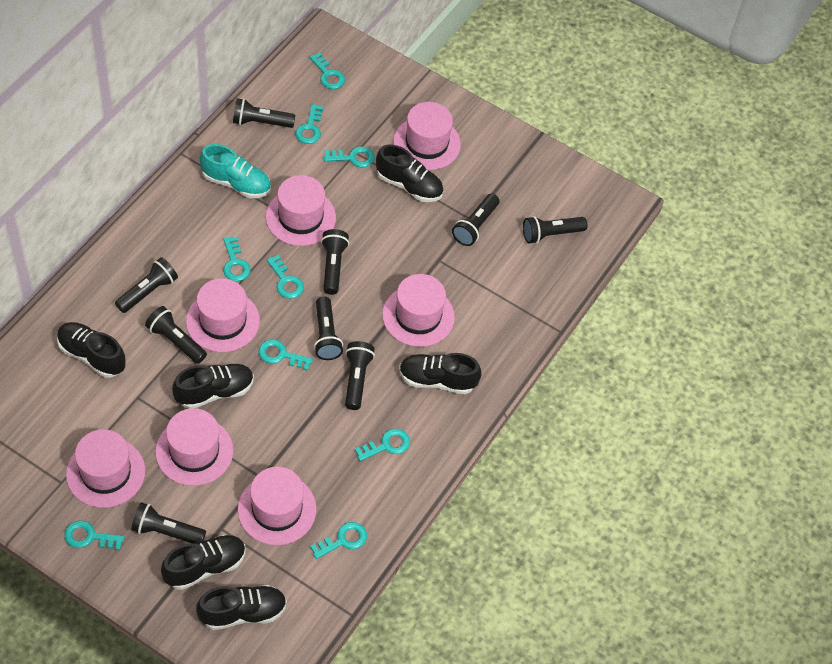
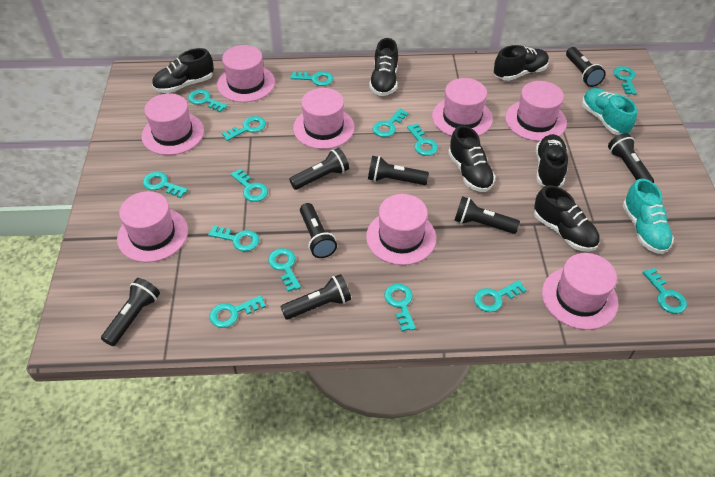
black flashlight: 9 -> 8
pink hat: 7 -> 8
turquoise key: 9 -> 14
turquoise shoe: 1 -> 2

